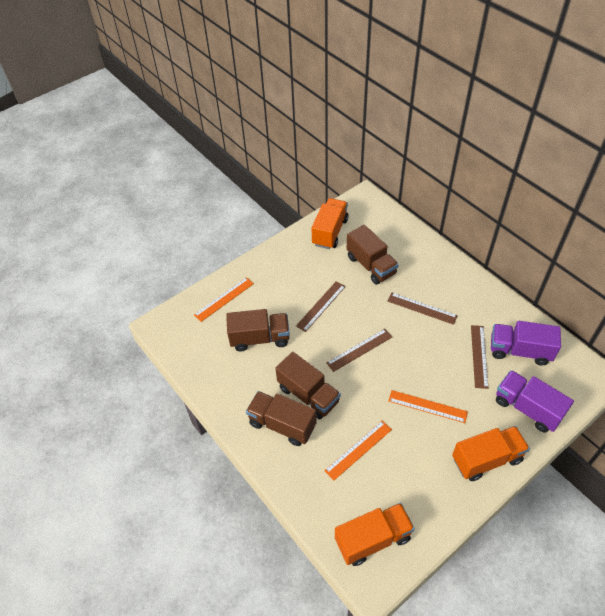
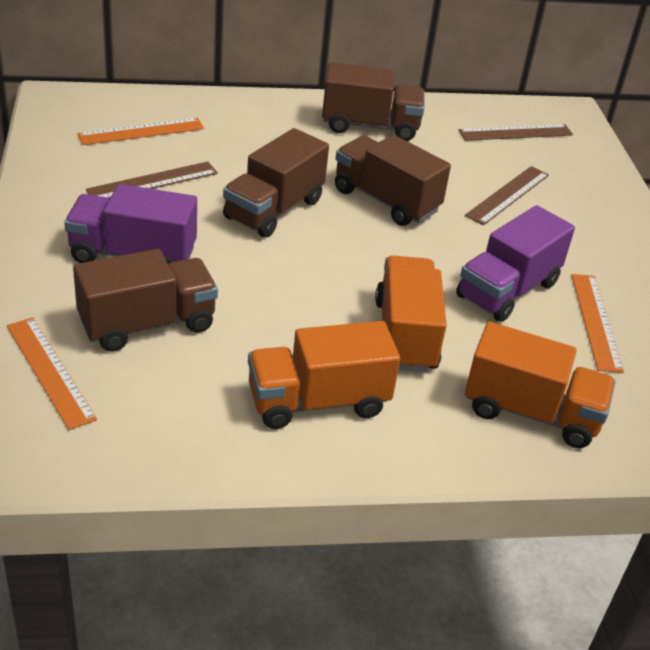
brown ruler: 4 -> 3

